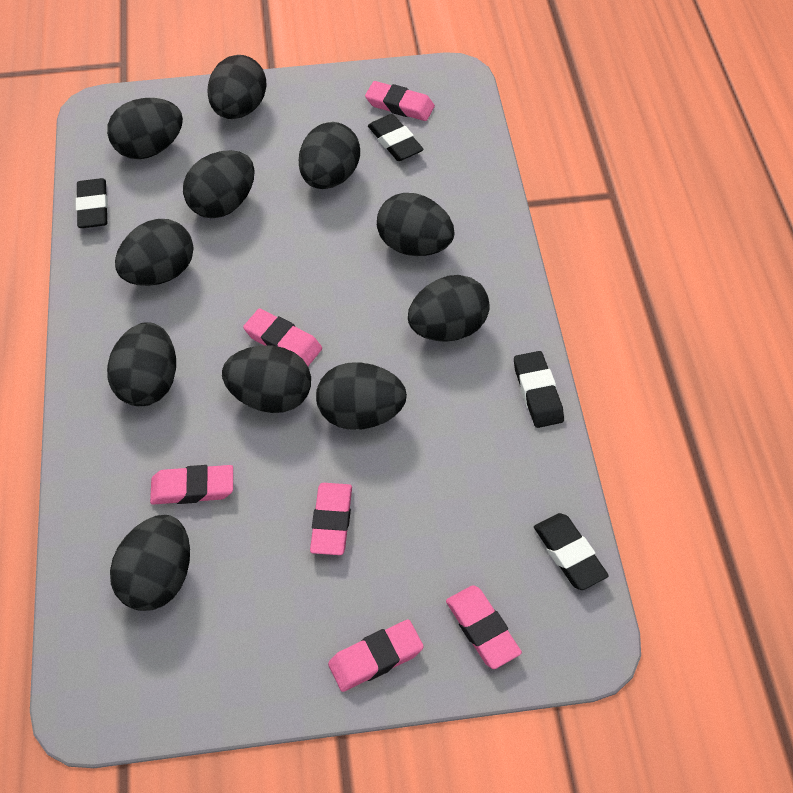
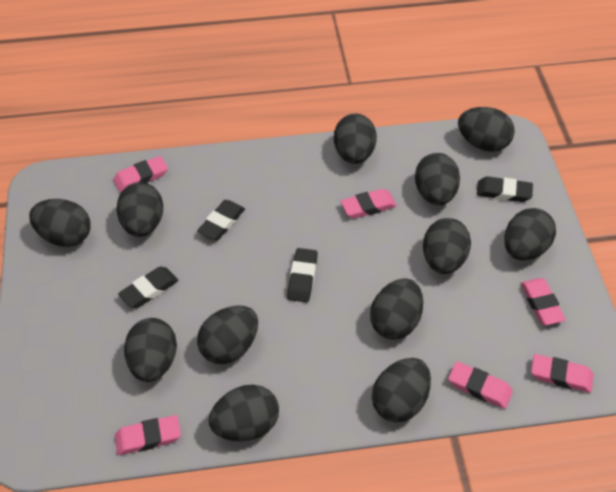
black egg: 11 -> 12

